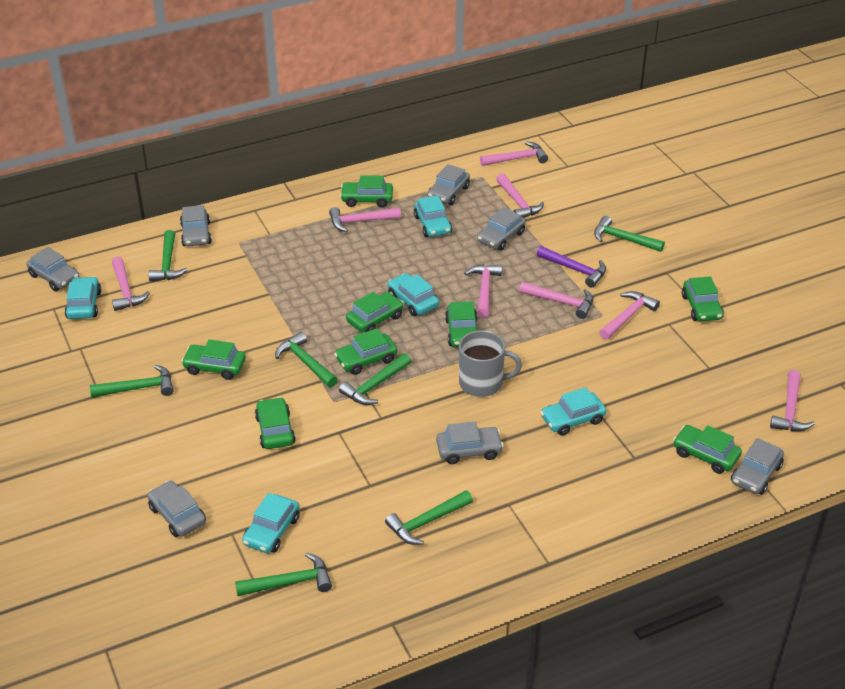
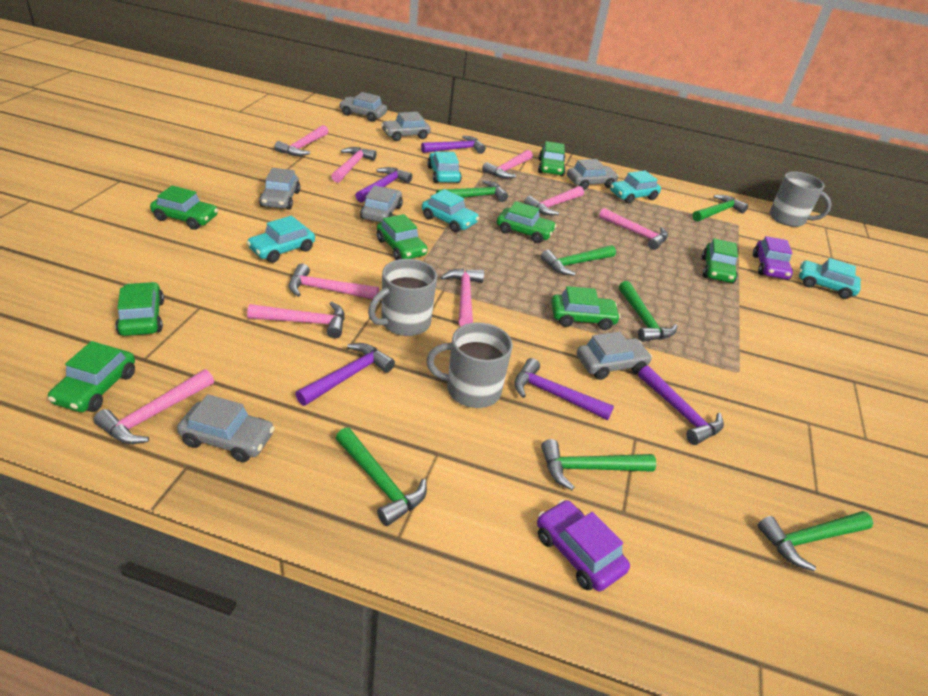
grey mug: 1 -> 3
pink hammer: 8 -> 9
purple car: 0 -> 2
purple hammer: 1 -> 5

